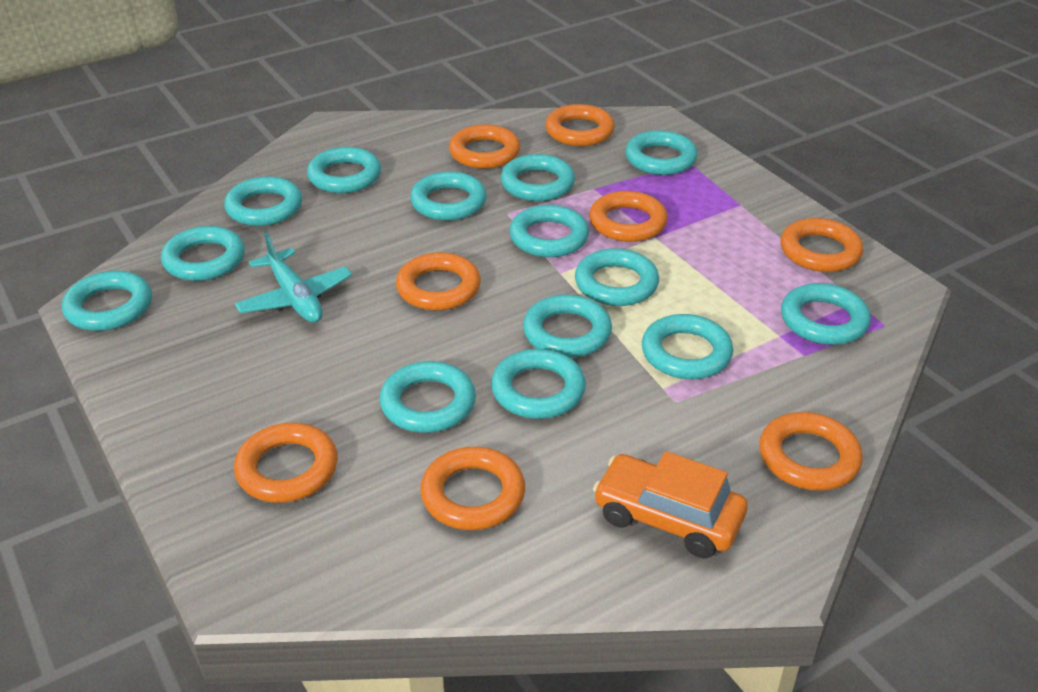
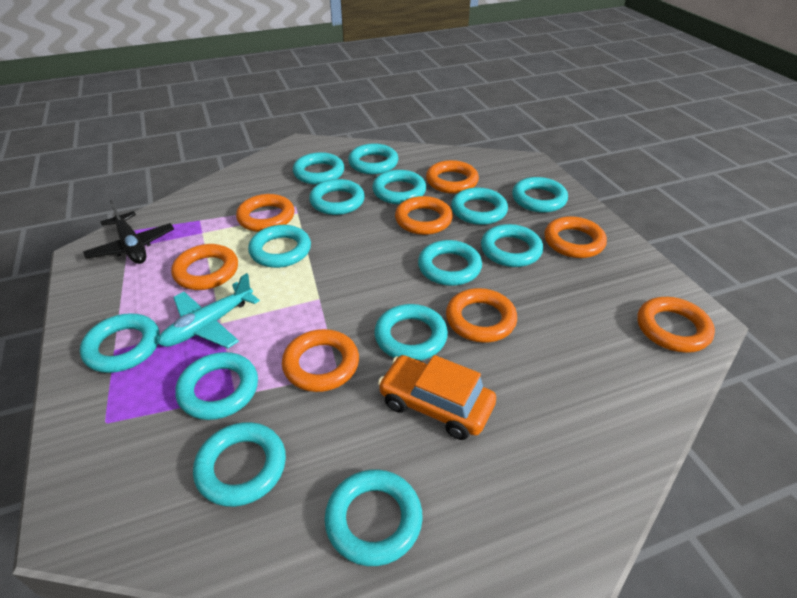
black plane: 0 -> 1

